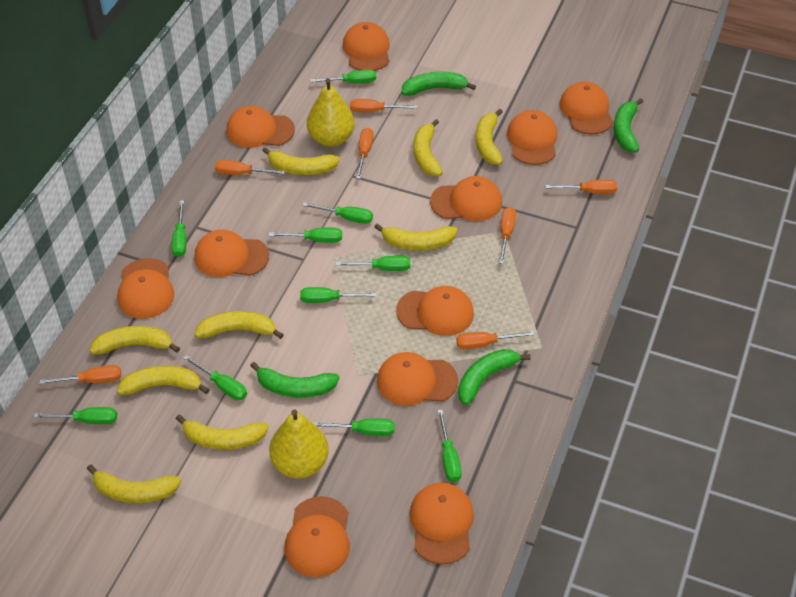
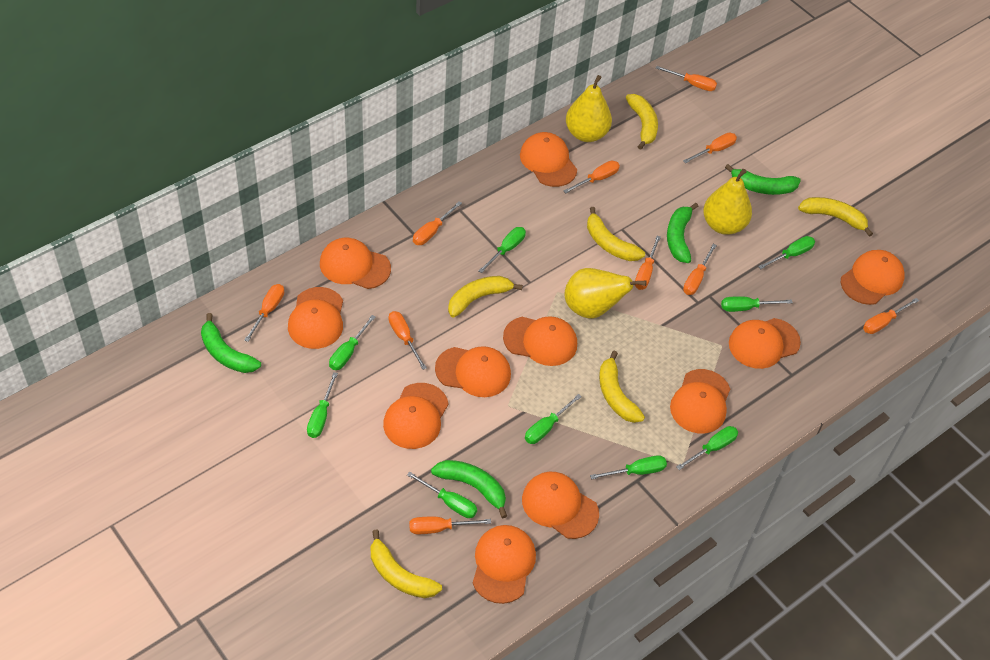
green screwdriver: 10 -> 9
orange screwdriver: 7 -> 10
yellow banana: 9 -> 6
yellow pear: 2 -> 3

